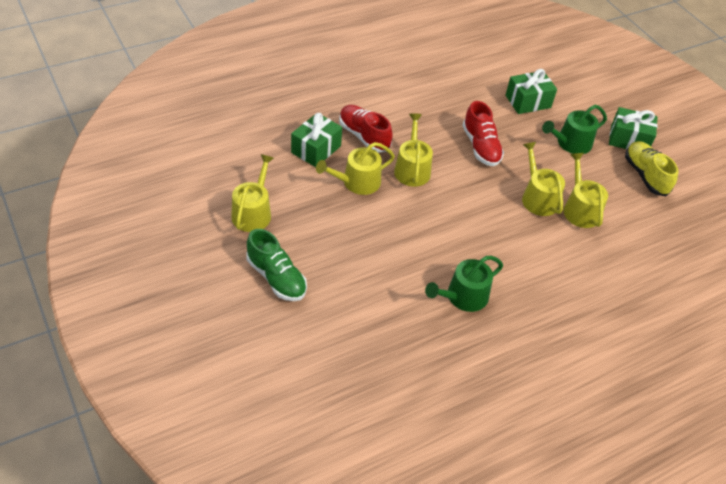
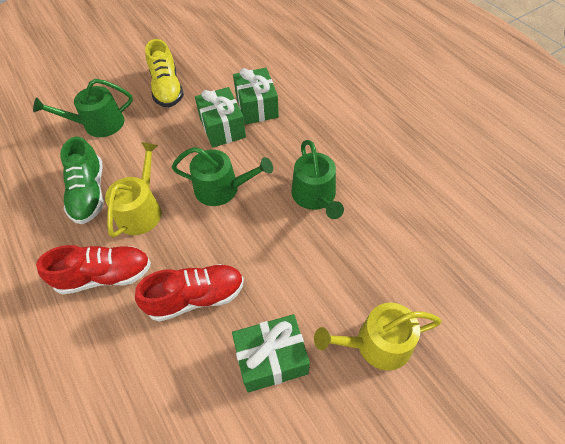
green watering can: 2 -> 3
yellow watering can: 5 -> 2

